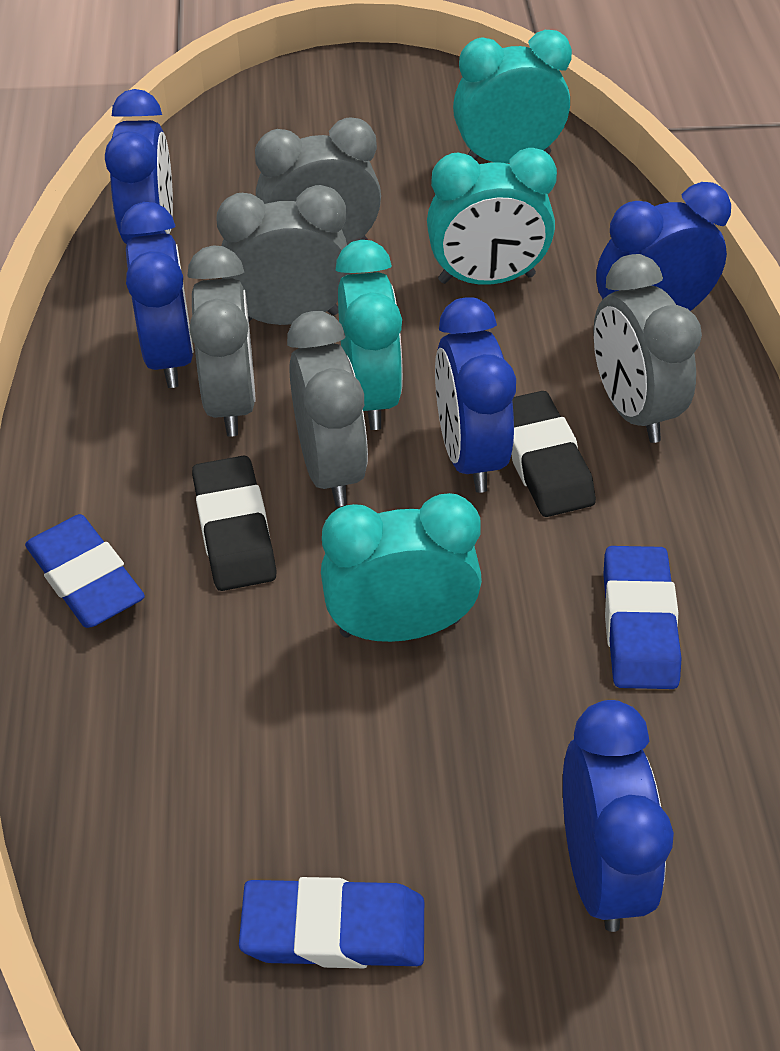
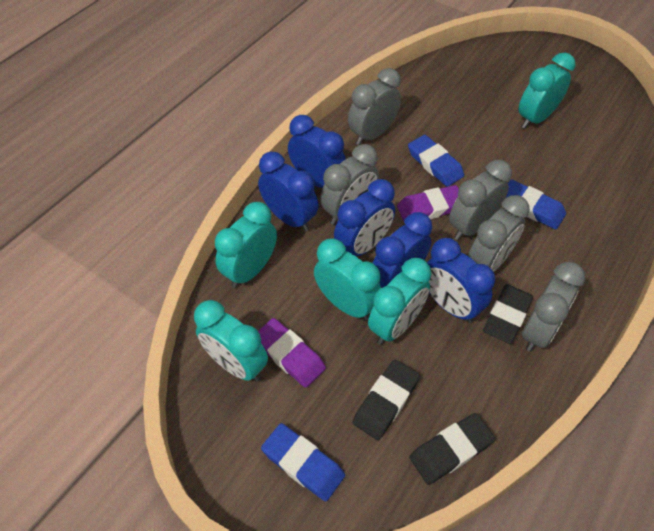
black eraser: 2 -> 3
purple eraser: 0 -> 2
turquoise clock: 4 -> 5

